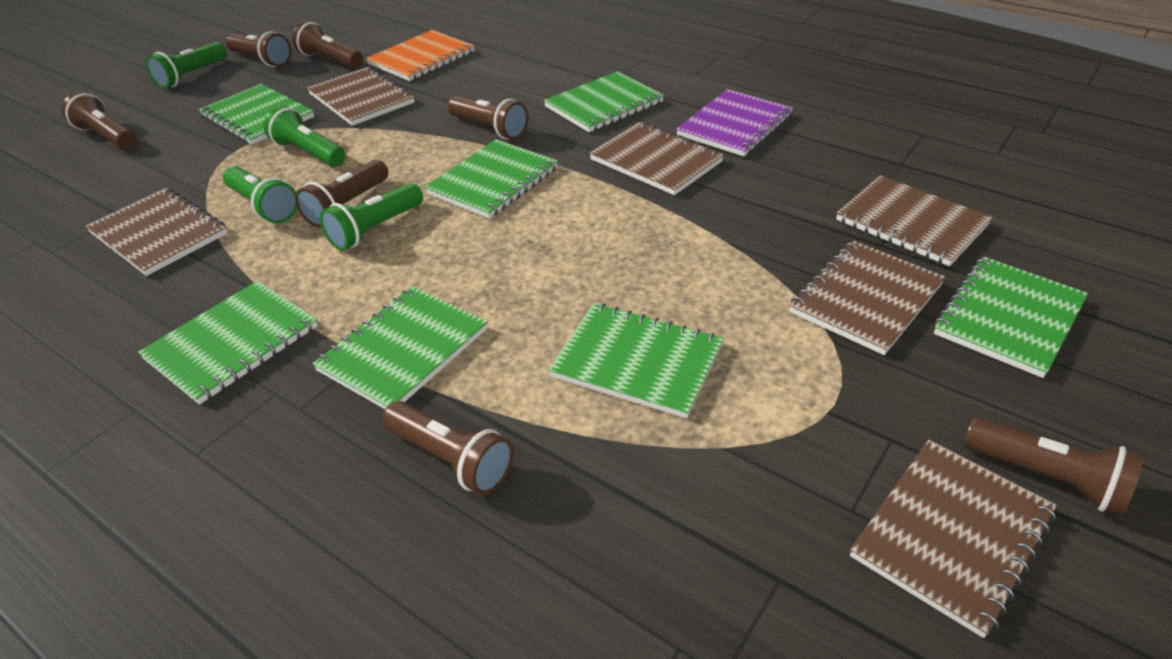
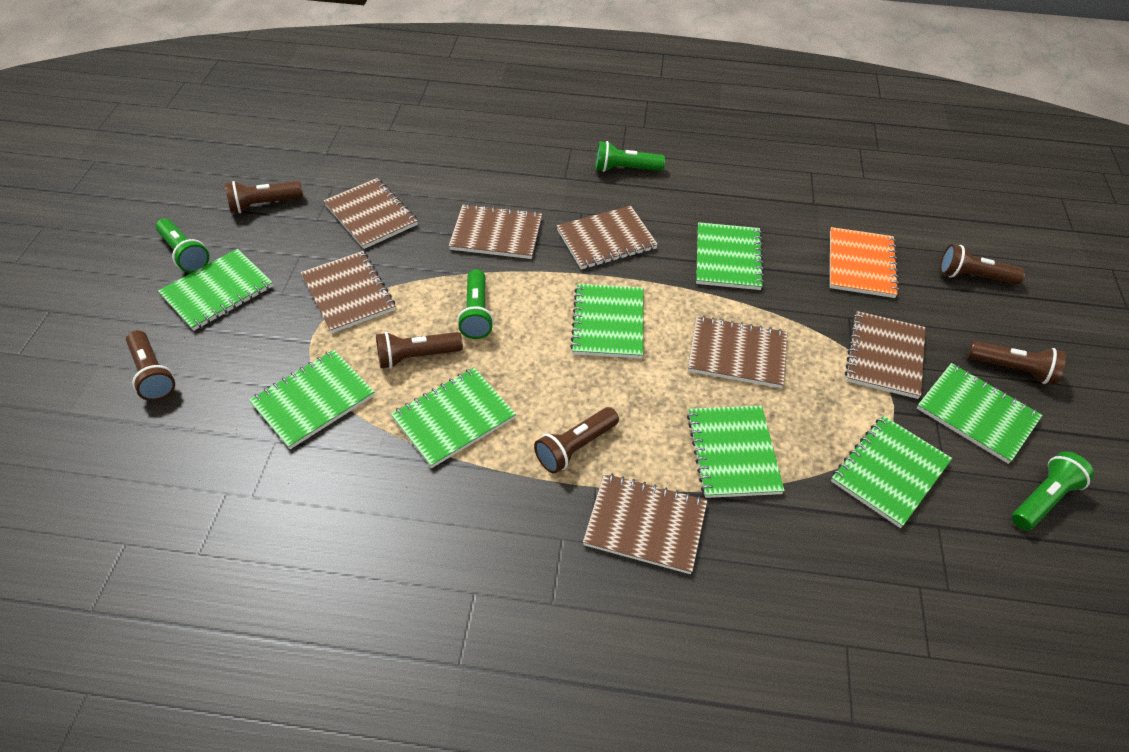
brown flashlight: 7 -> 6
brown notebook: 6 -> 7
green notebook: 7 -> 8
purple notebook: 1 -> 0

